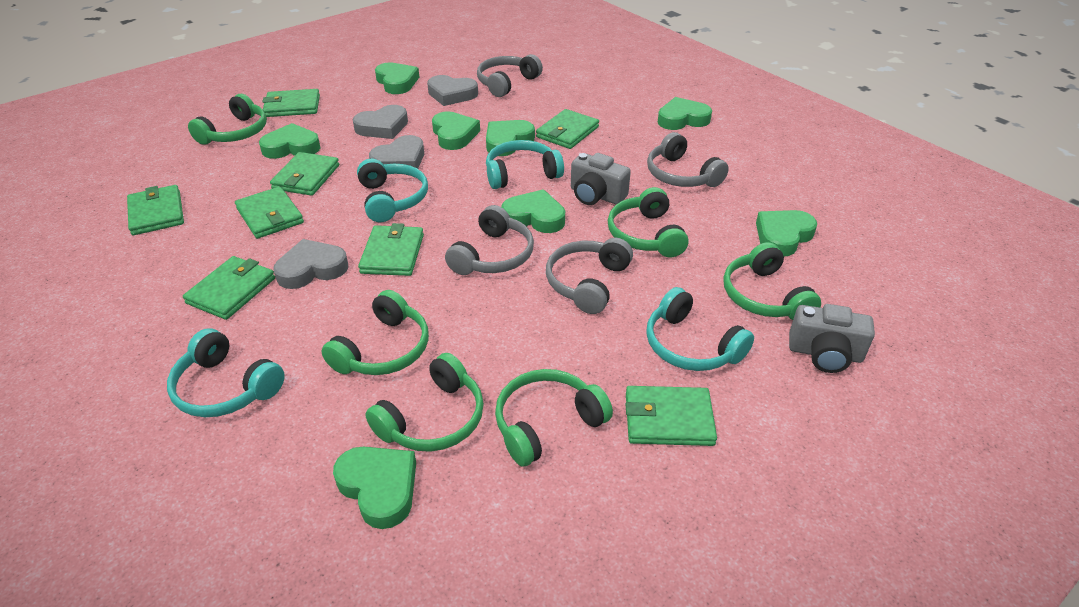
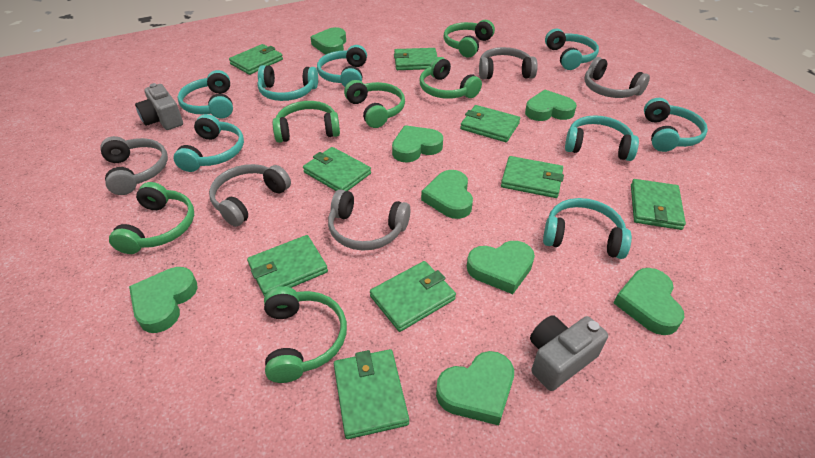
green wallet: 8 -> 9
grey headphones: 4 -> 5
grey heart: 4 -> 0
turquoise headphones: 4 -> 8

